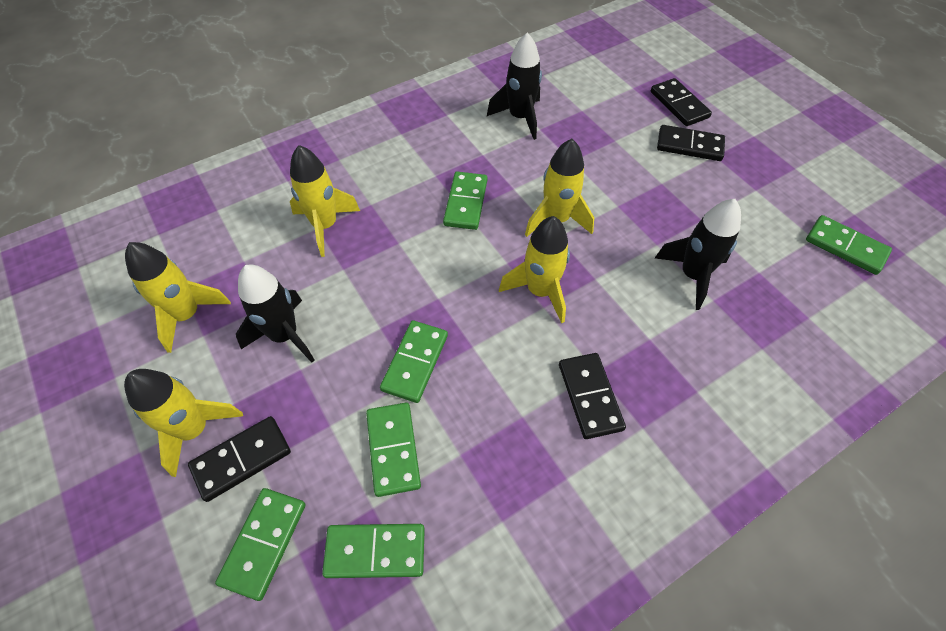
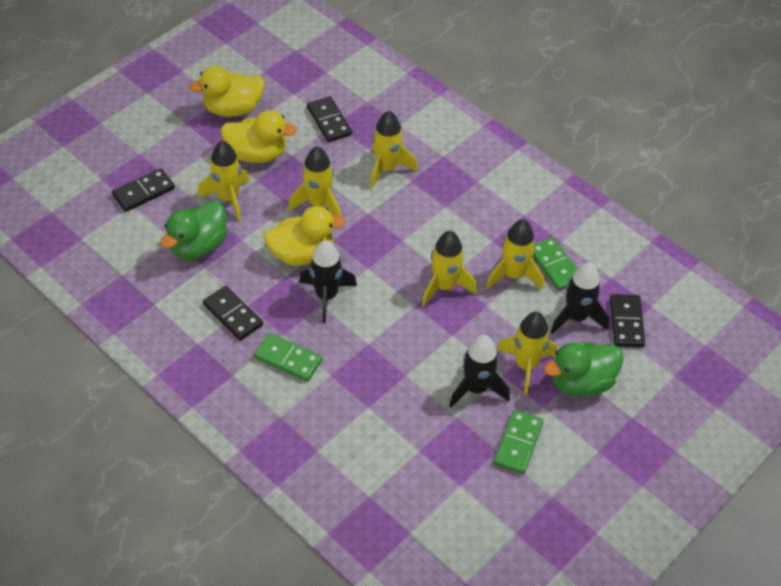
green domino: 6 -> 3
green duck: 0 -> 2
yellow duck: 0 -> 3
yellow rocket: 5 -> 6

